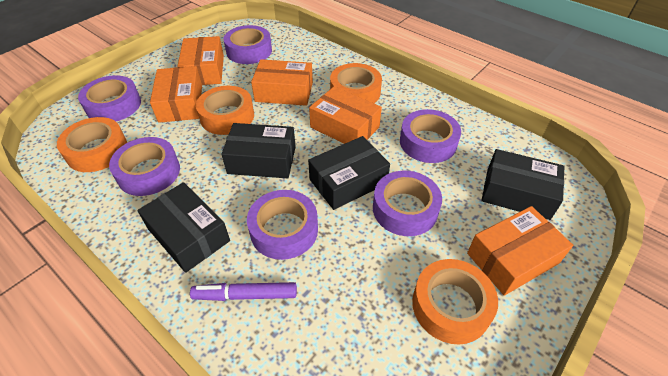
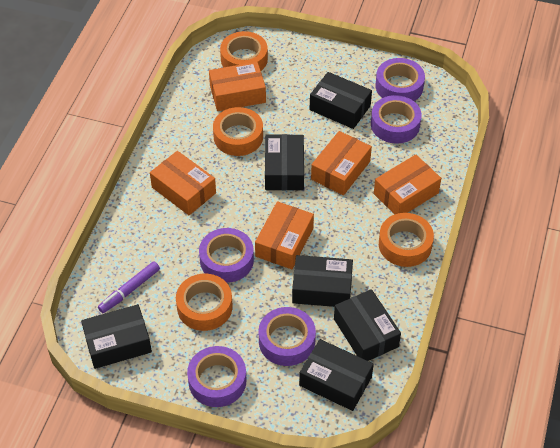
black box: 4 -> 6
purple tape: 6 -> 5

